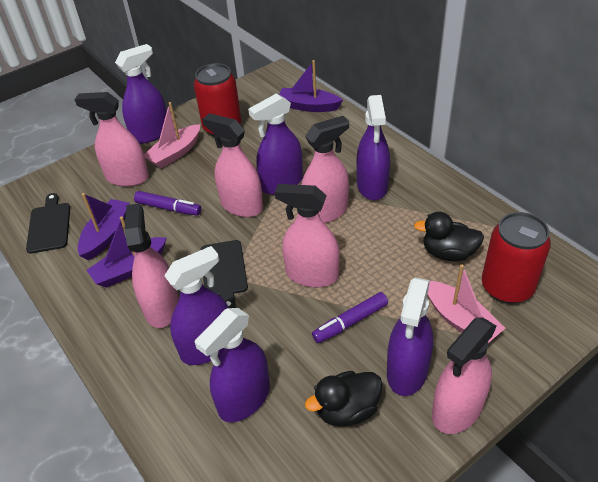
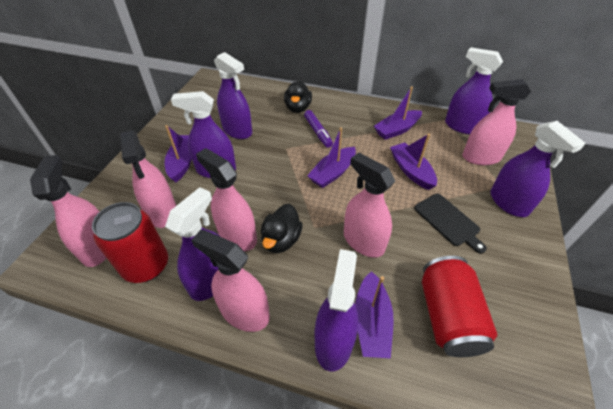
black cutting board: 2 -> 1
pink boat: 2 -> 0
purple boat: 3 -> 5
purple marker: 2 -> 1

